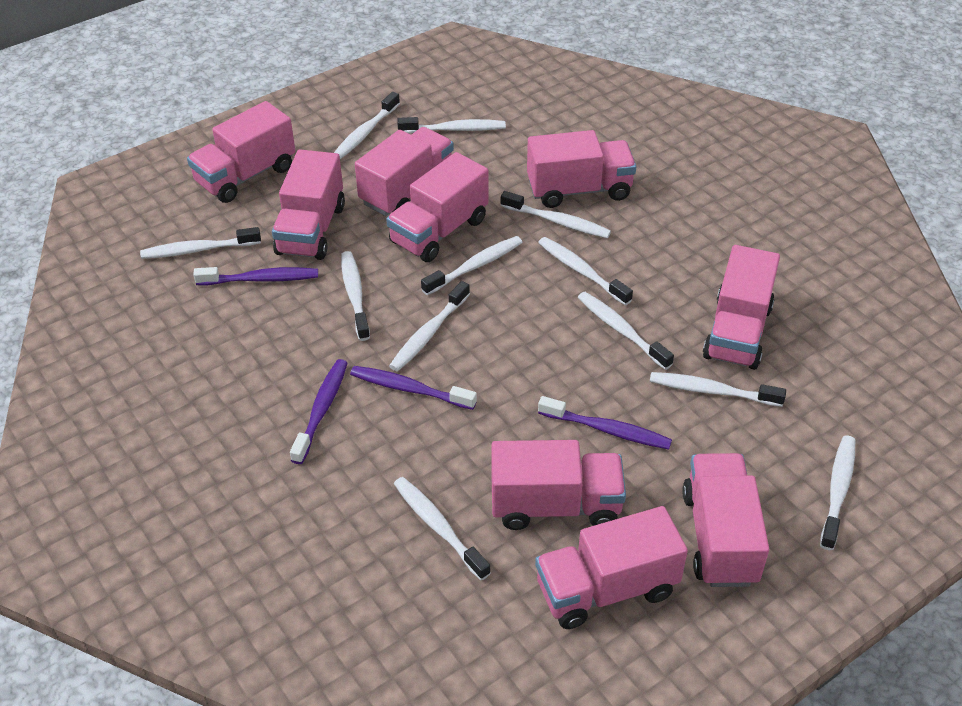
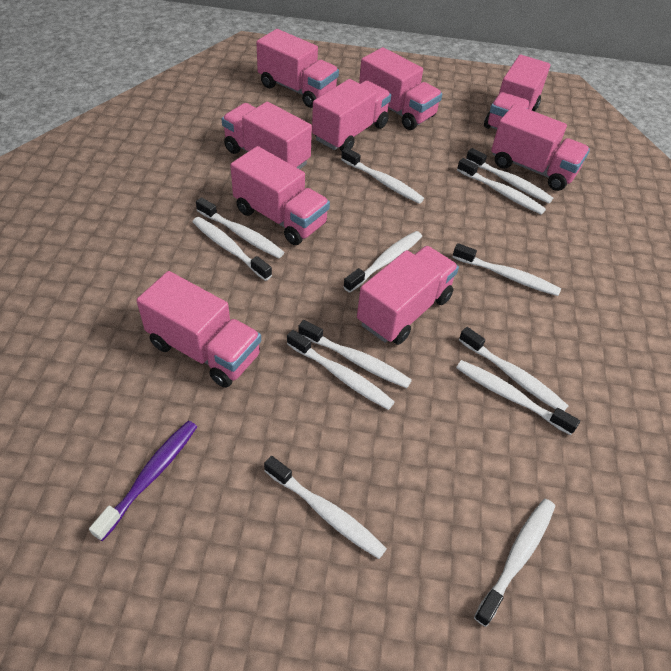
purple toothbrush: 4 -> 1
white toothbrush: 12 -> 13

